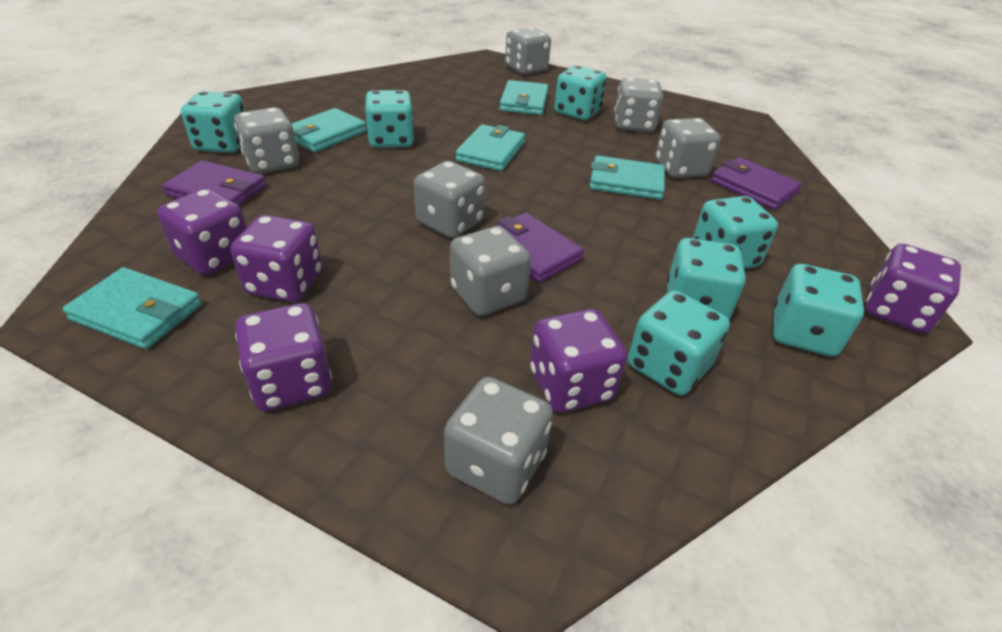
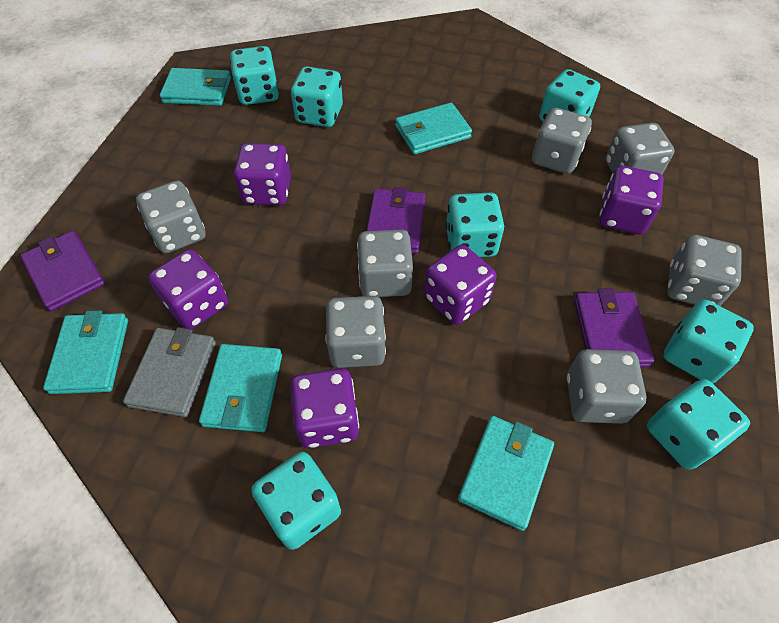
grey wallet: 0 -> 1

